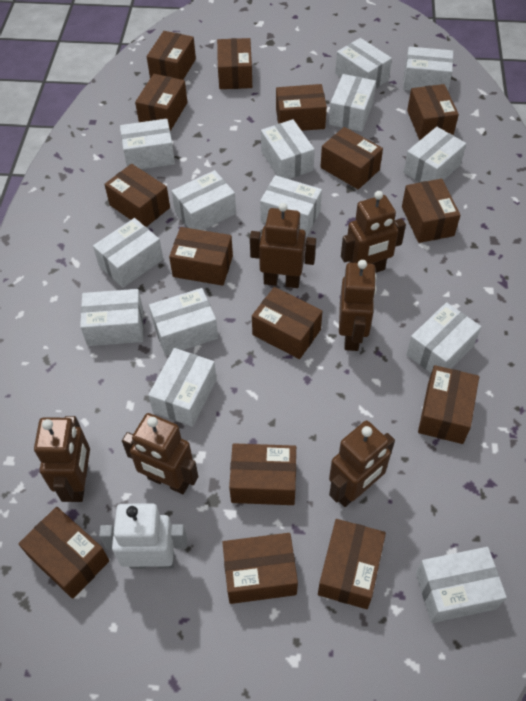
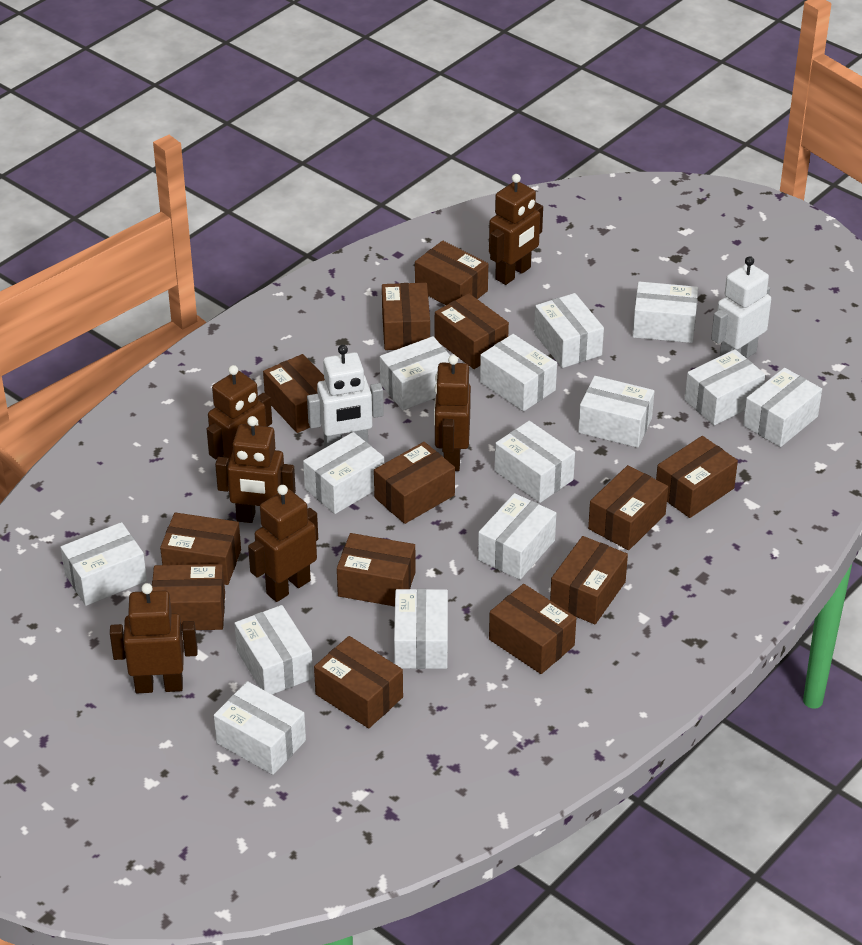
brown box: 15 -> 13
white robot: 1 -> 2

